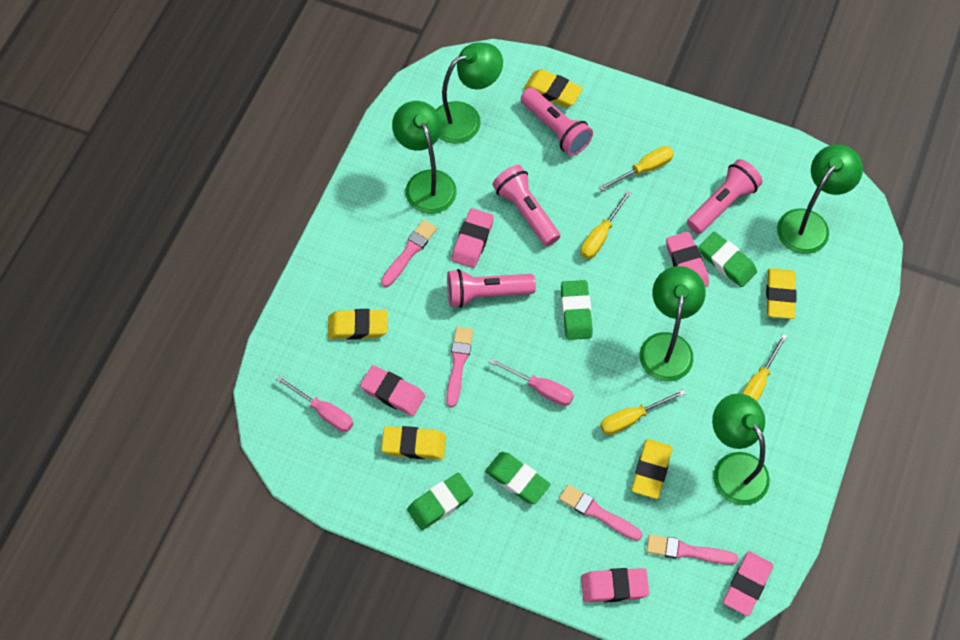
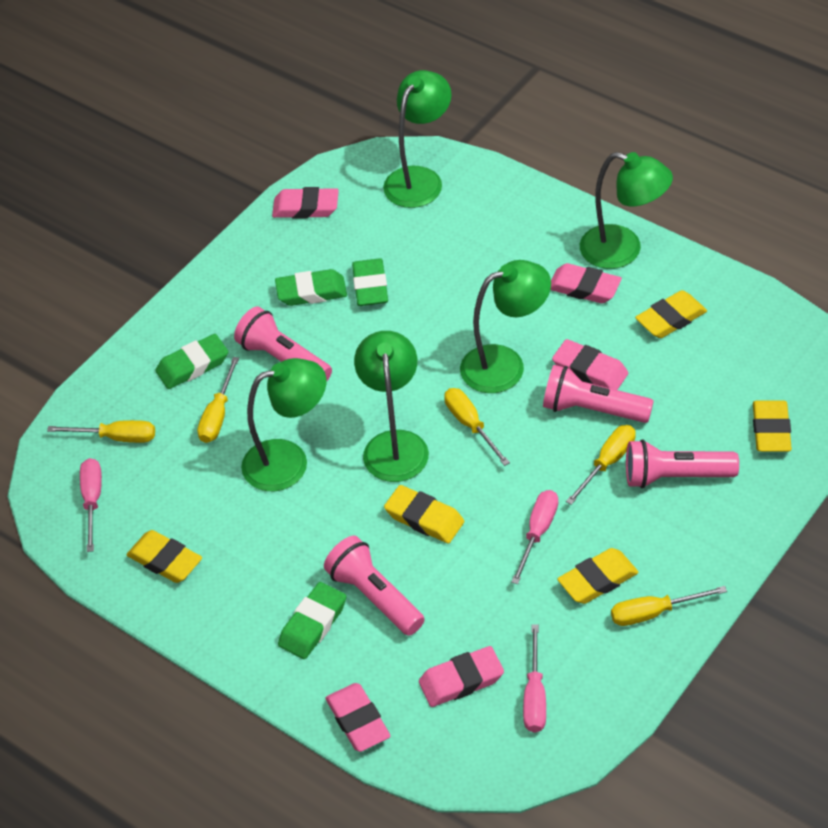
pink brush: 4 -> 0
pink screwdriver: 2 -> 3
yellow screwdriver: 4 -> 5

